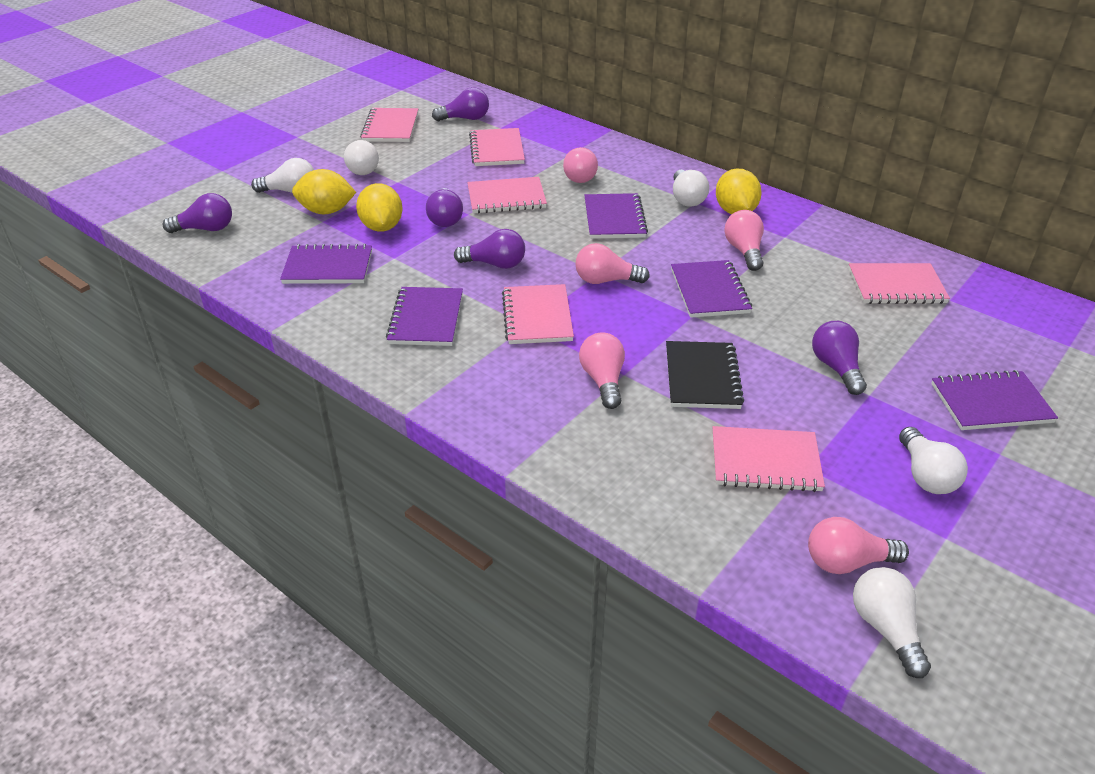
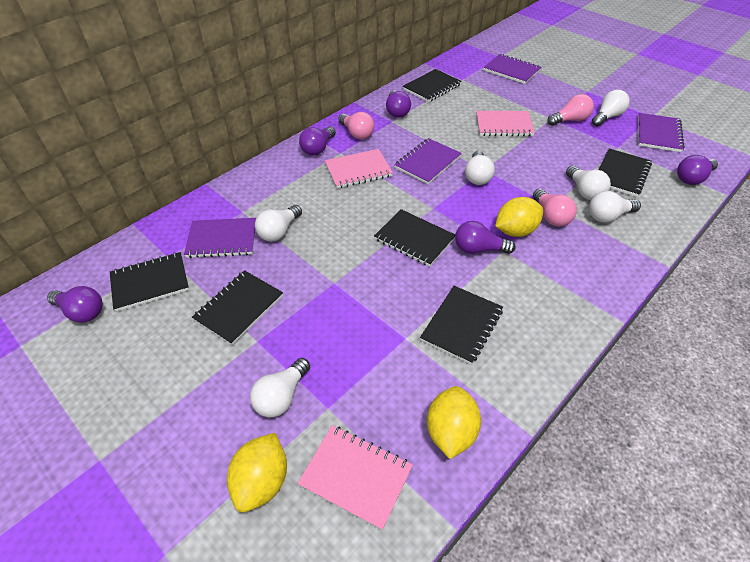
black notebook: 1 -> 6
pink light bulb: 5 -> 3
pink notebook: 6 -> 3
purple notebook: 5 -> 4
white light bulb: 5 -> 6

